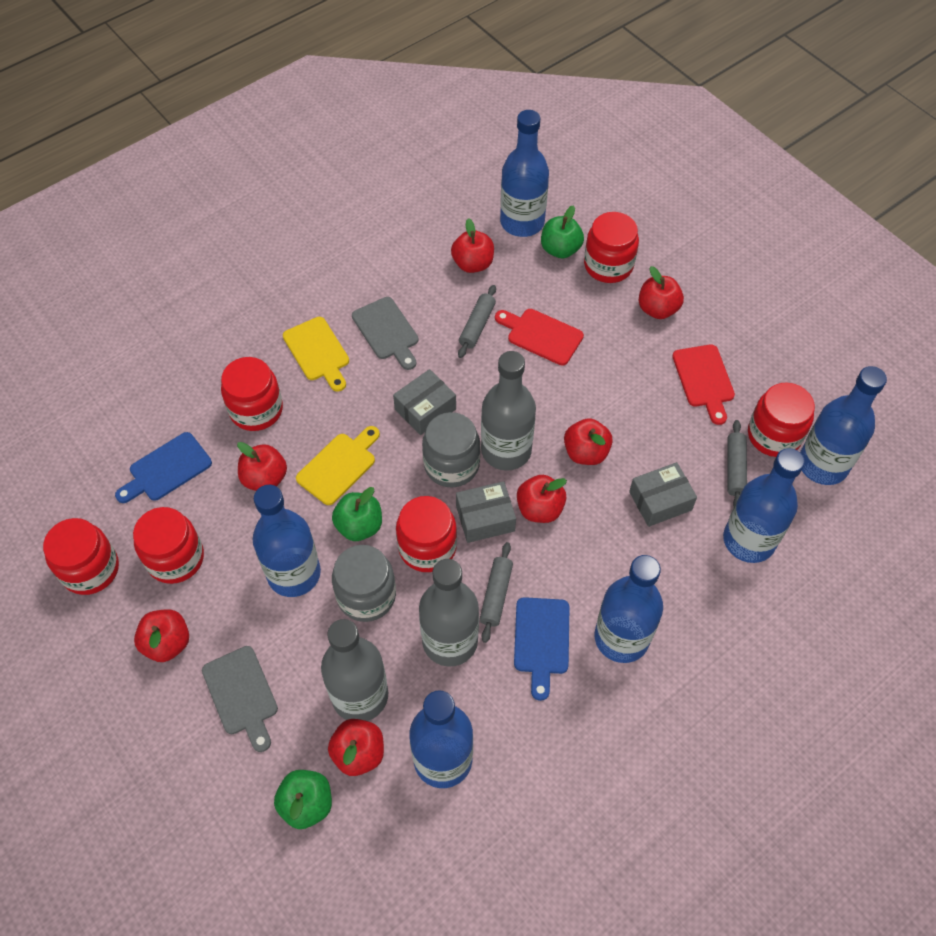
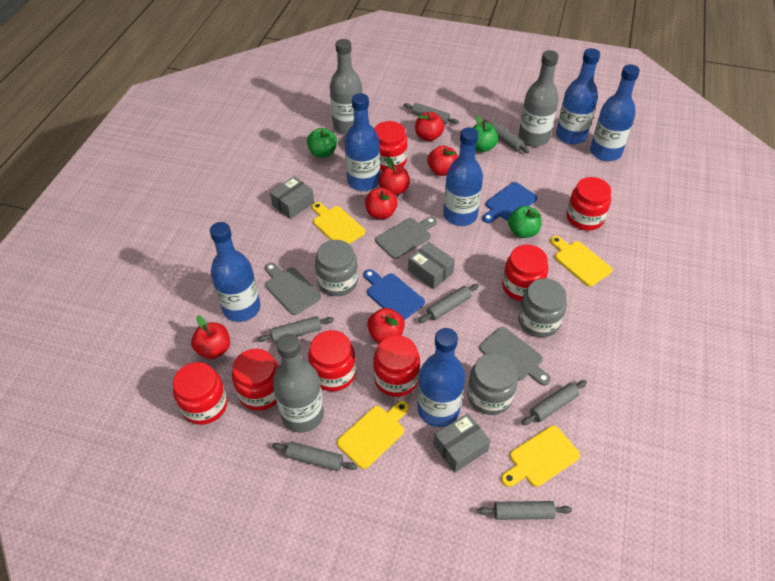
grey cutting board: 2 -> 3
grey jar: 2 -> 3
grey rolling pin: 3 -> 7
red apple: 7 -> 6
red cutting board: 2 -> 0
red jar: 6 -> 7
yellow cutting board: 2 -> 4

